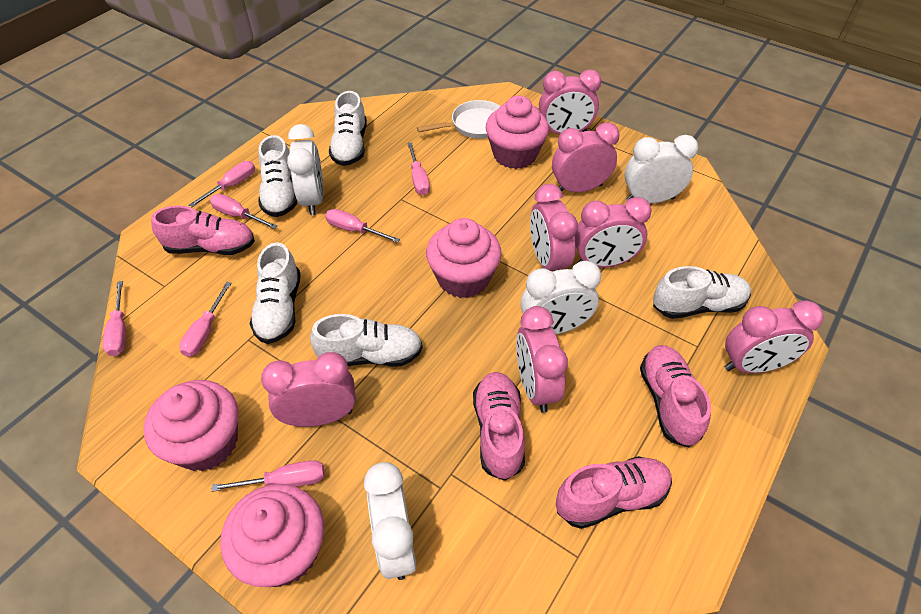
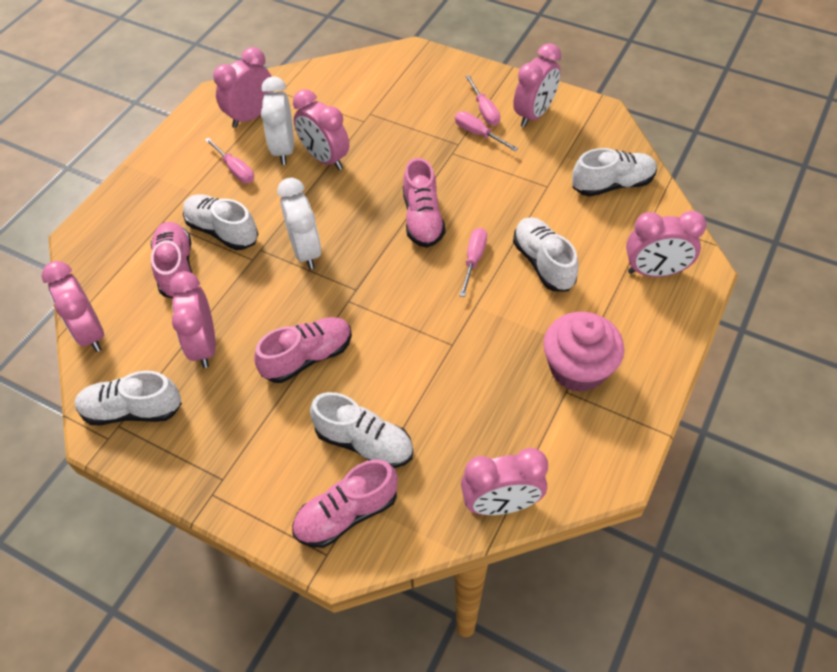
pink cupcake: 4 -> 1
pink screwdriver: 7 -> 4
white clock: 4 -> 2
white pan: 1 -> 0

